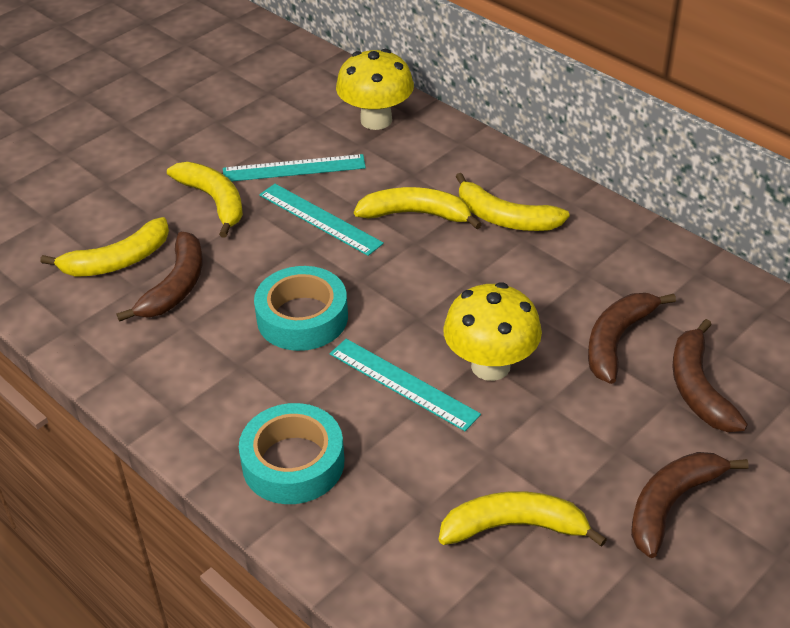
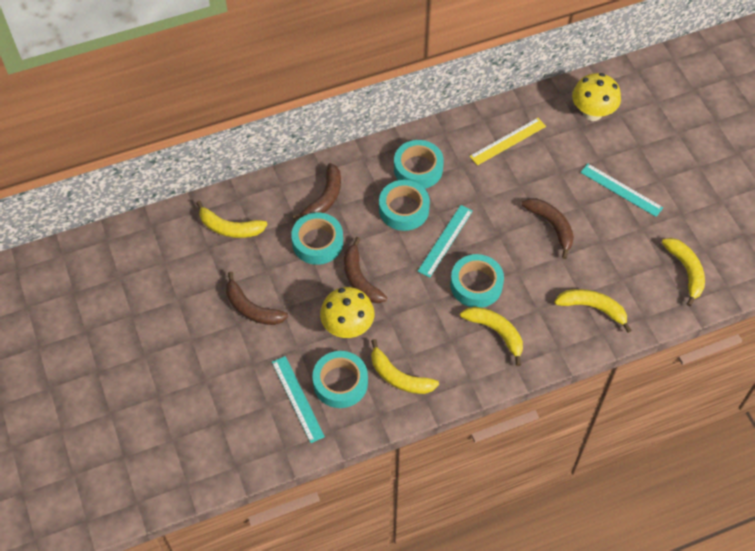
turquoise tape: 2 -> 5
yellow ruler: 0 -> 1

